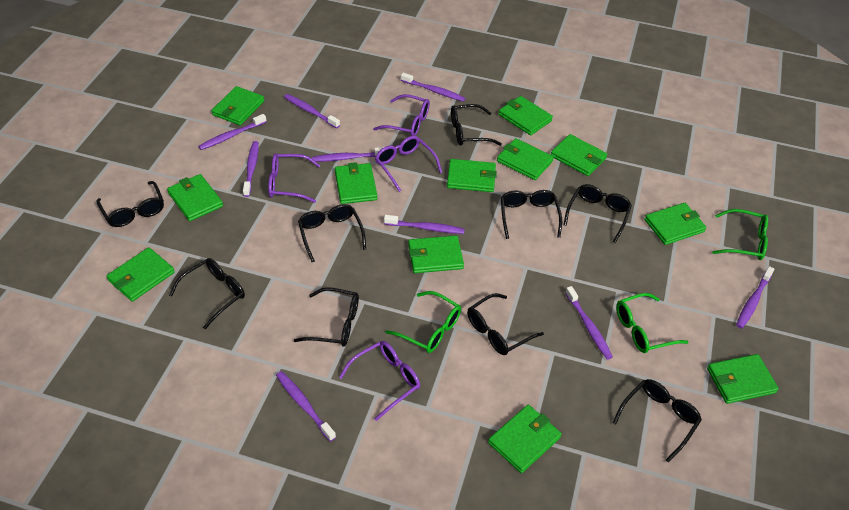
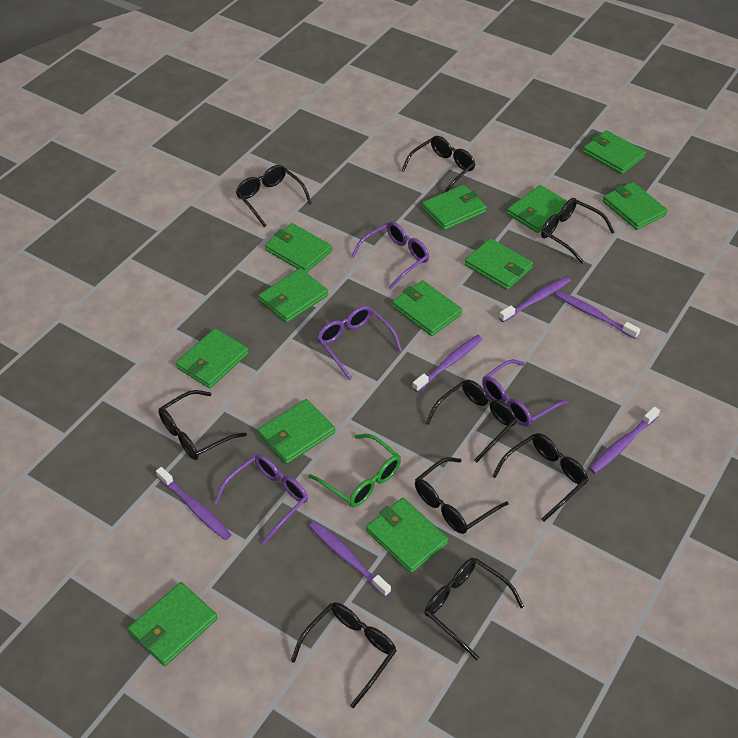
green glasses: 3 -> 1
purple toothbrush: 9 -> 6

